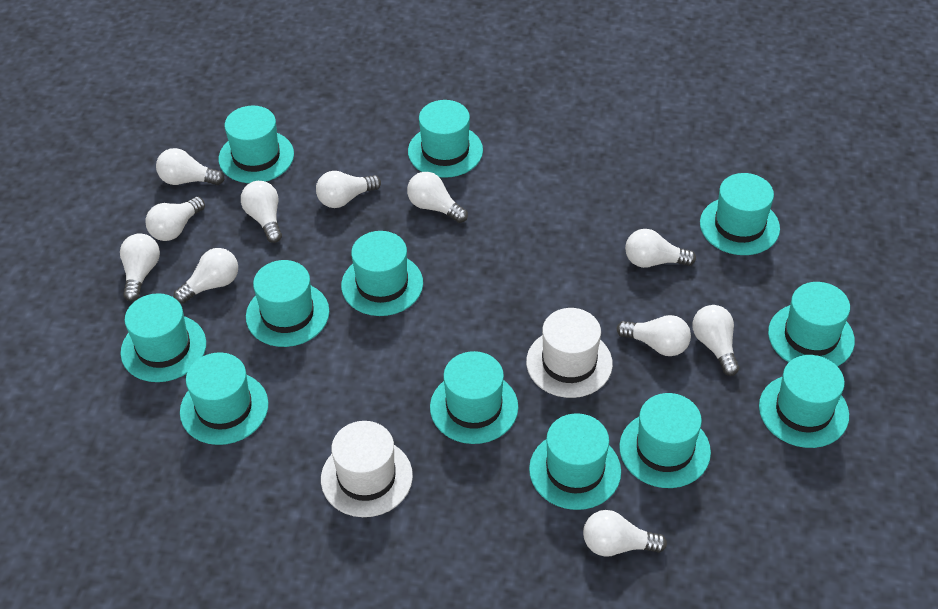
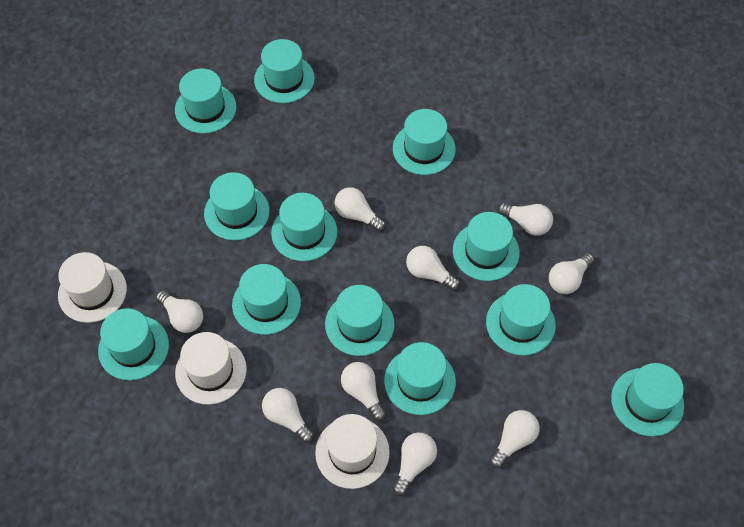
white hat: 2 -> 3
white light bulb: 11 -> 9

